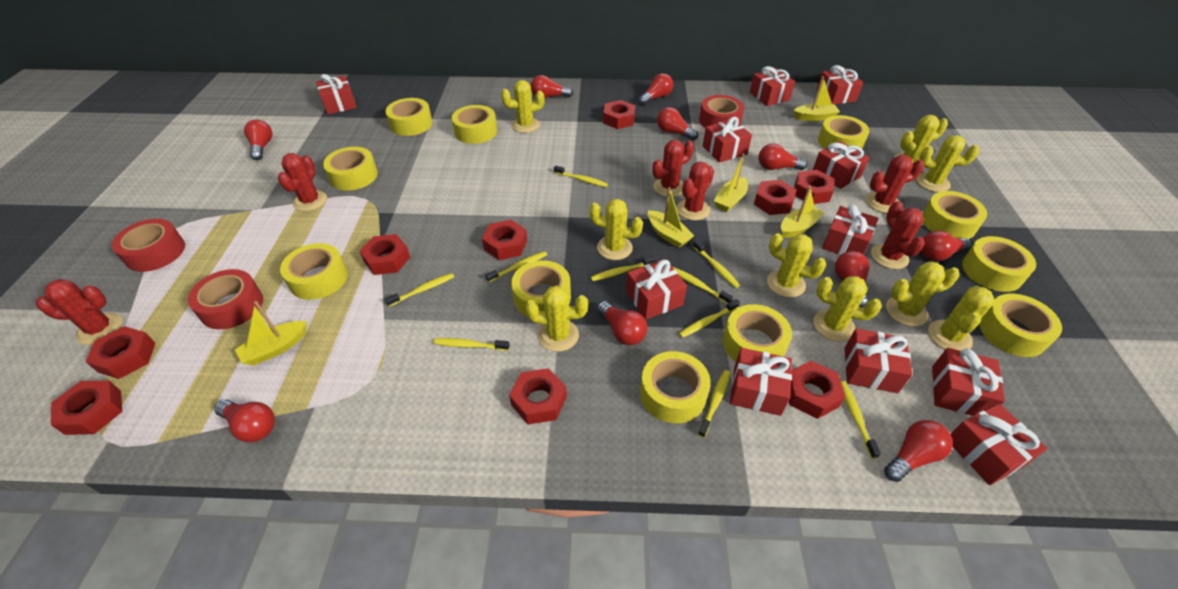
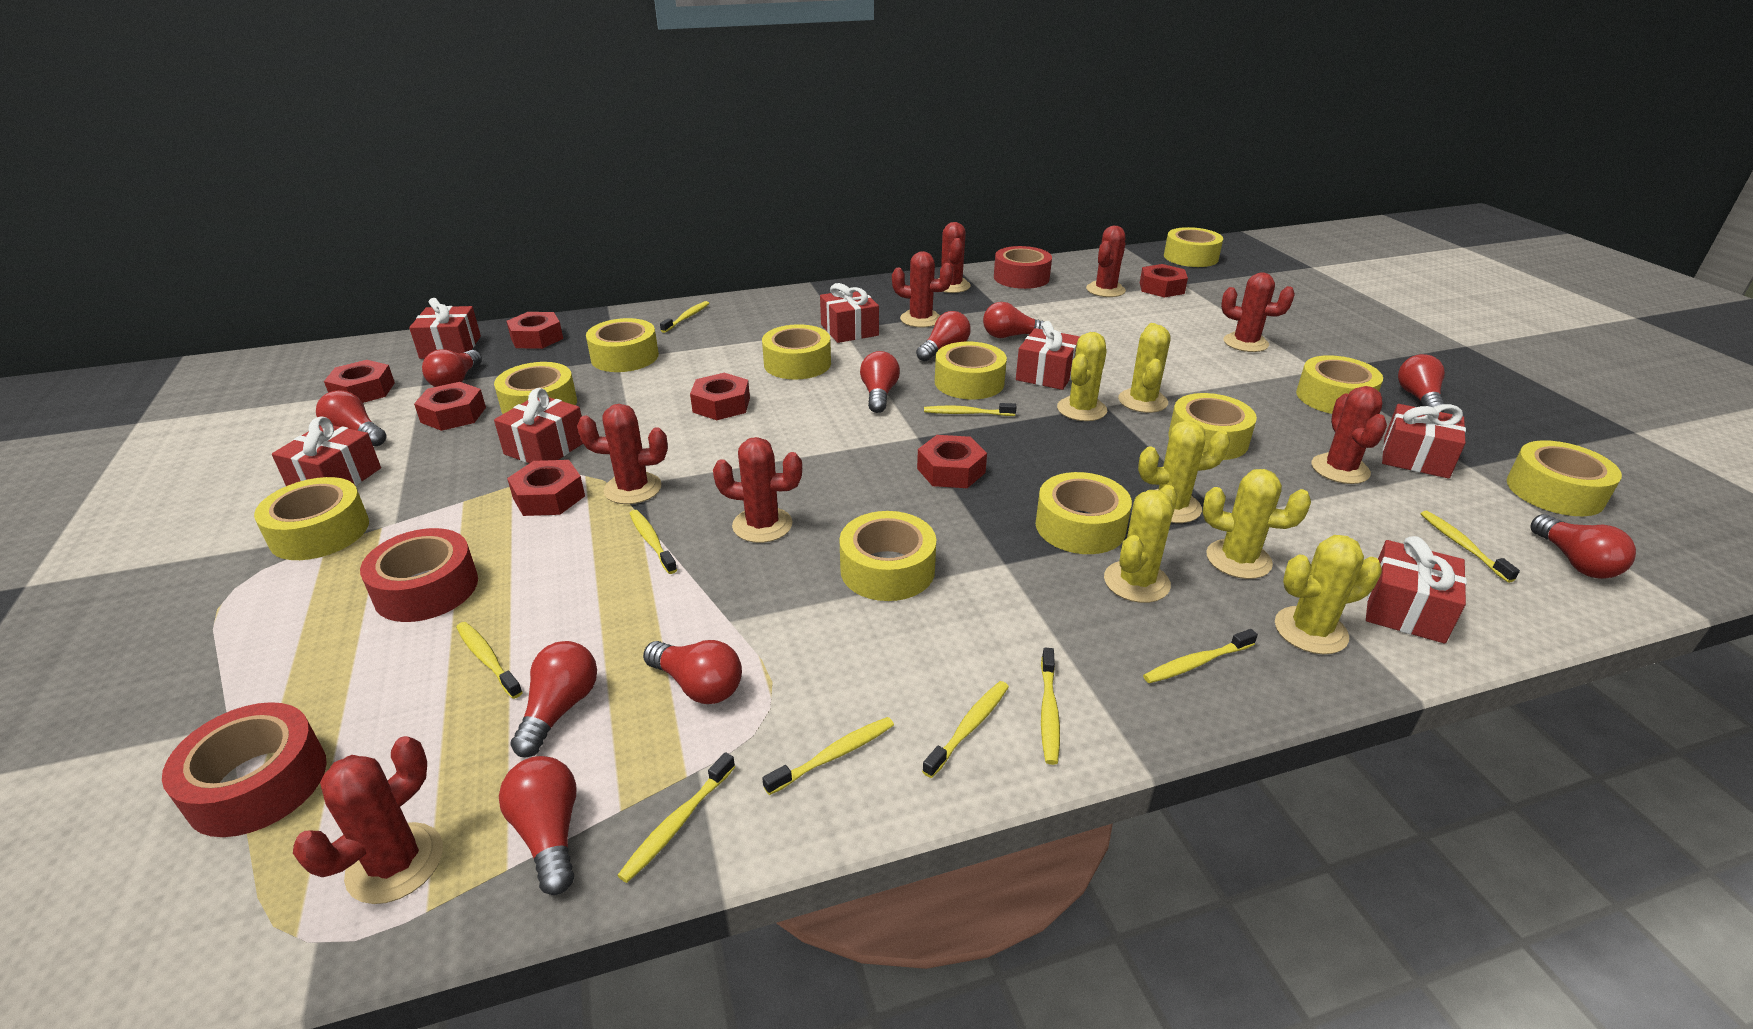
red cactus: 6 -> 8
red gift: 11 -> 7
red nut: 9 -> 7
yellow boat: 5 -> 0
yellow cactus: 9 -> 6

